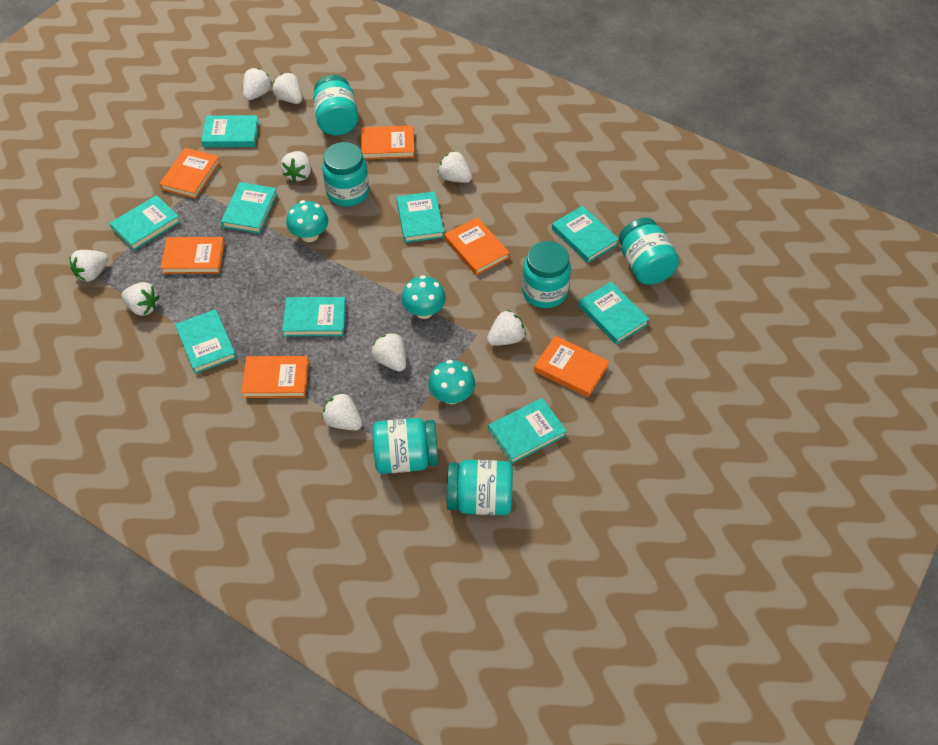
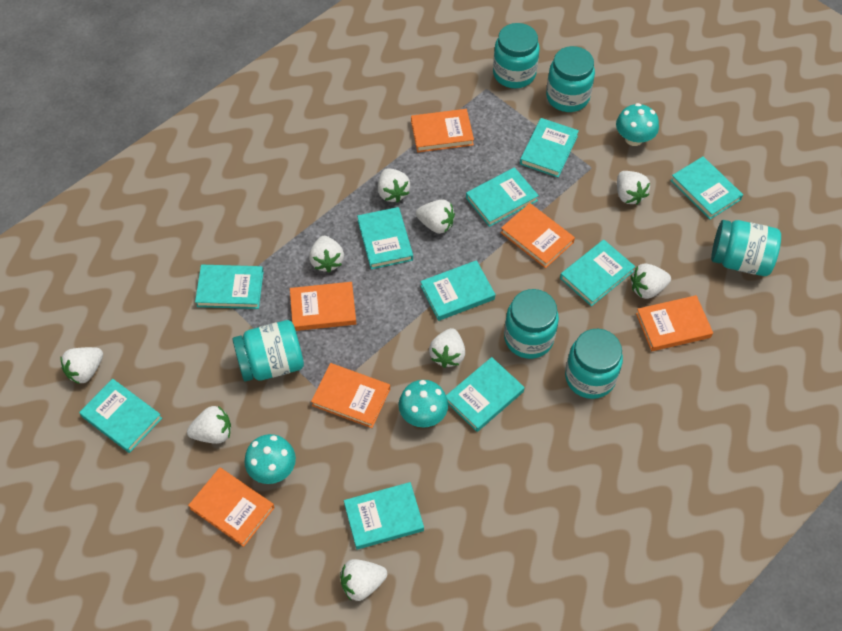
turquoise book: 9 -> 10

